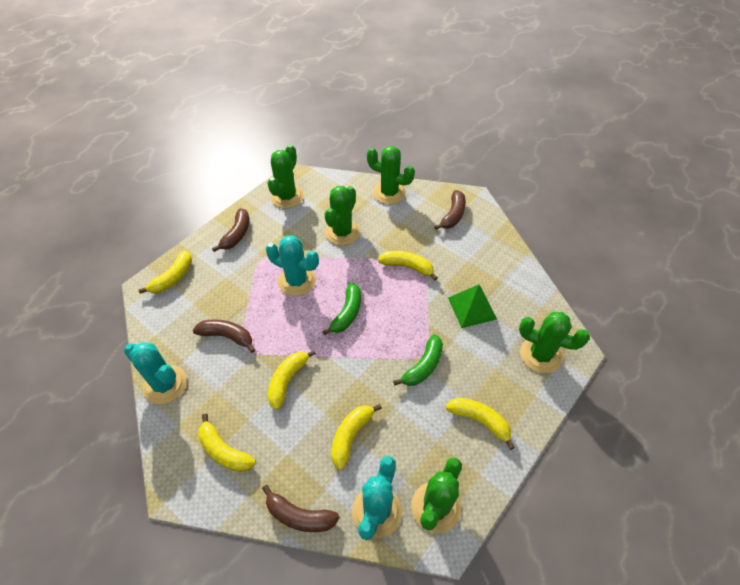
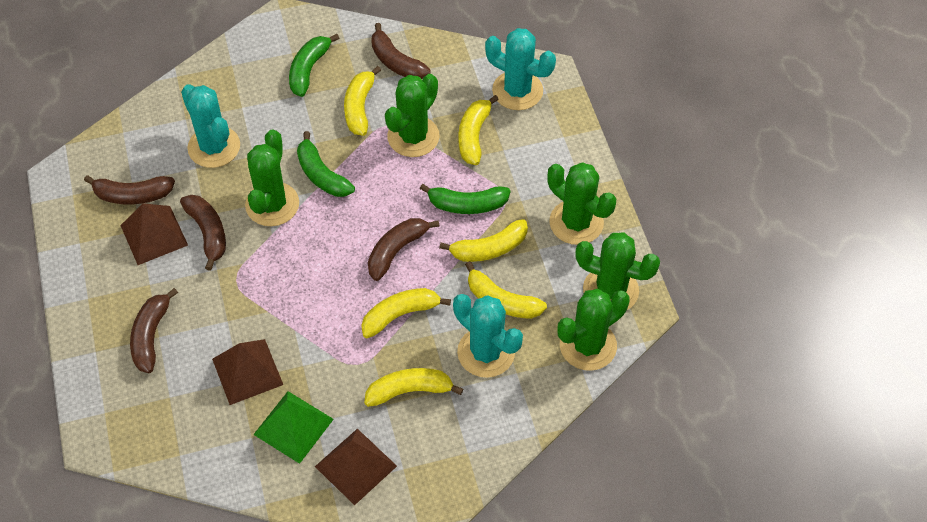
brown banana: 4 -> 5
brown pyramid: 0 -> 3
green banana: 2 -> 3

